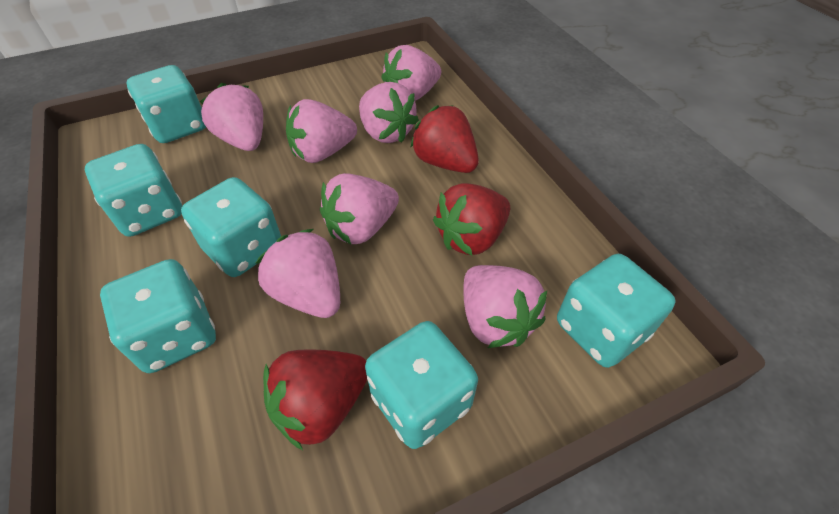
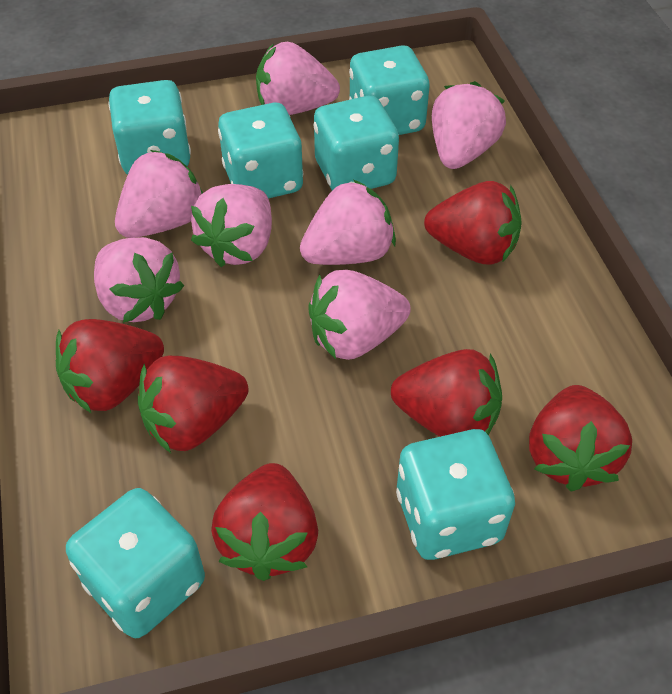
red strawberry: 3 -> 6

